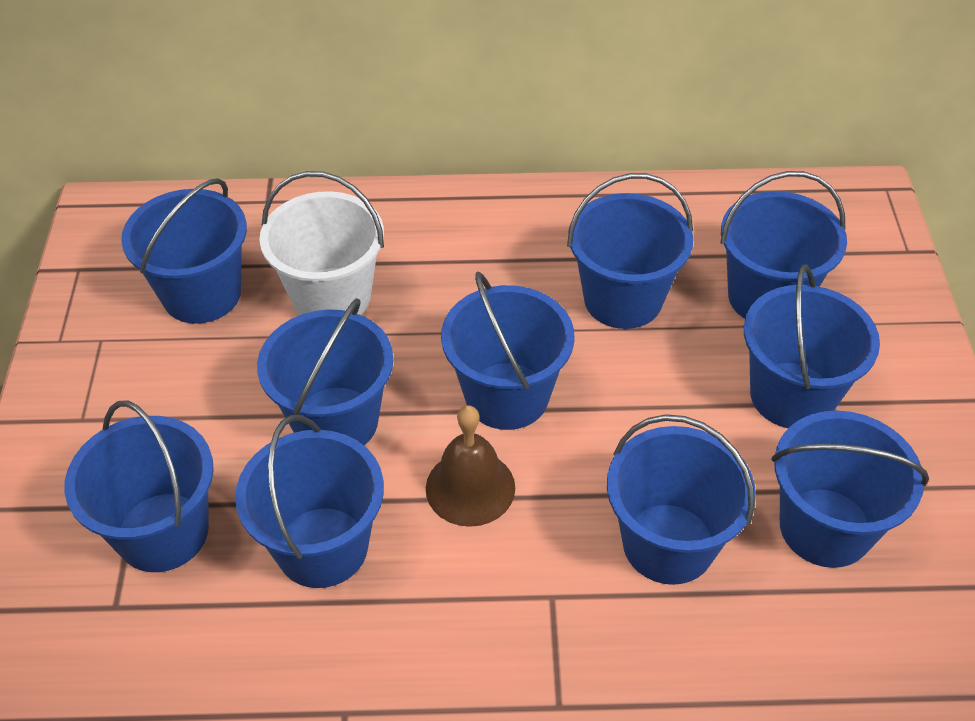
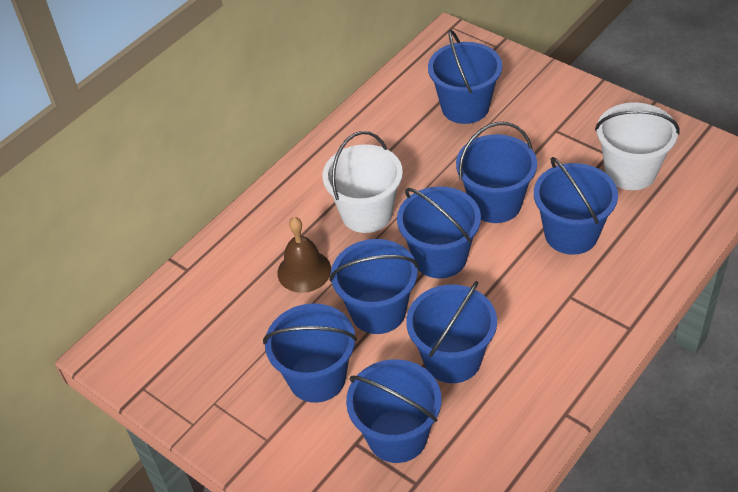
blue bucket: 10 -> 8
white bucket: 1 -> 2

